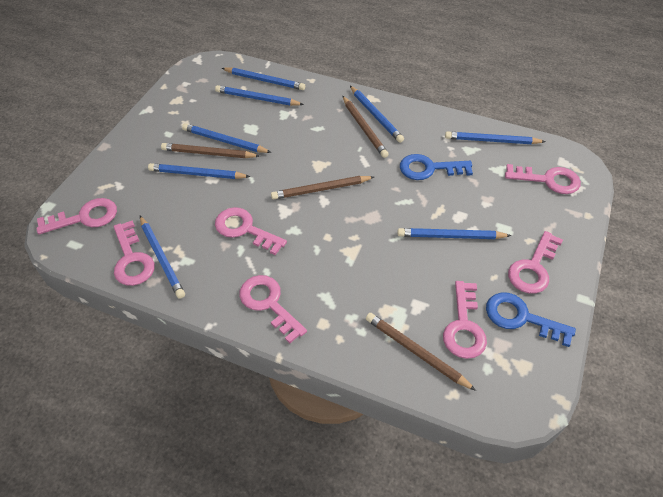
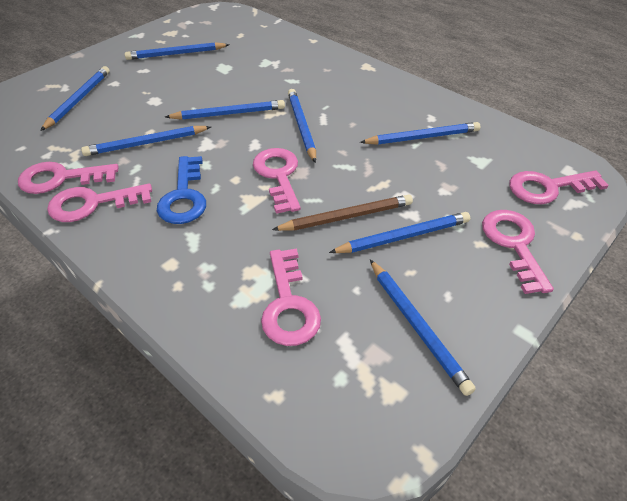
blue key: 2 -> 1
brown pencil: 4 -> 1
pink key: 7 -> 6

